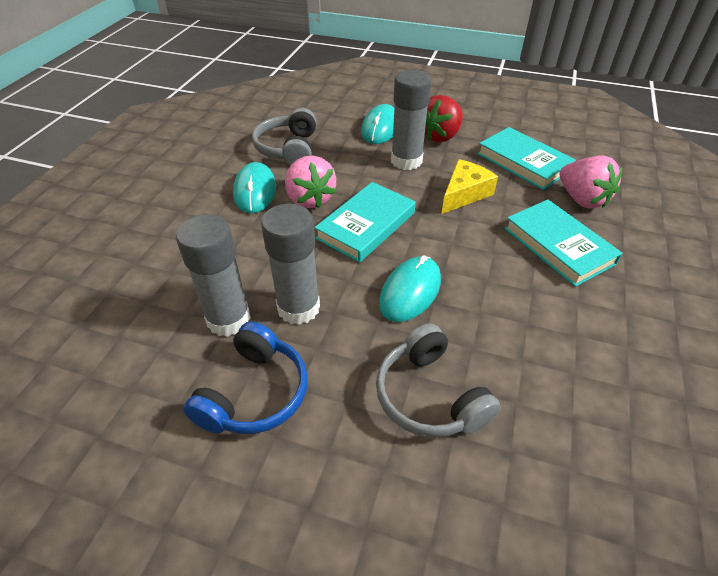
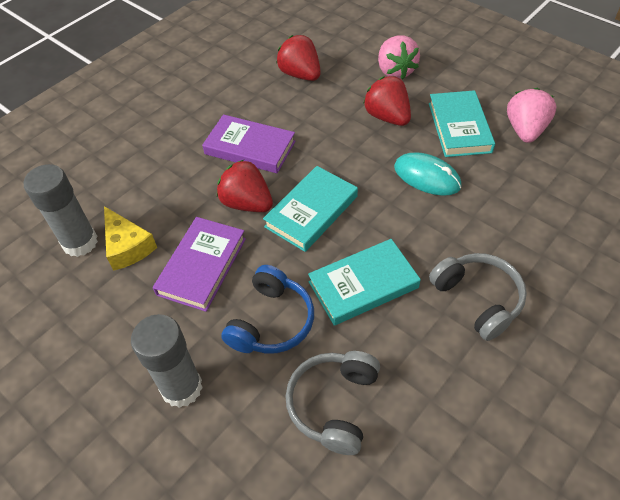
grey glue stick: 3 -> 2
purple book: 0 -> 2
red strawberry: 1 -> 3
turquoise mouse: 3 -> 1

